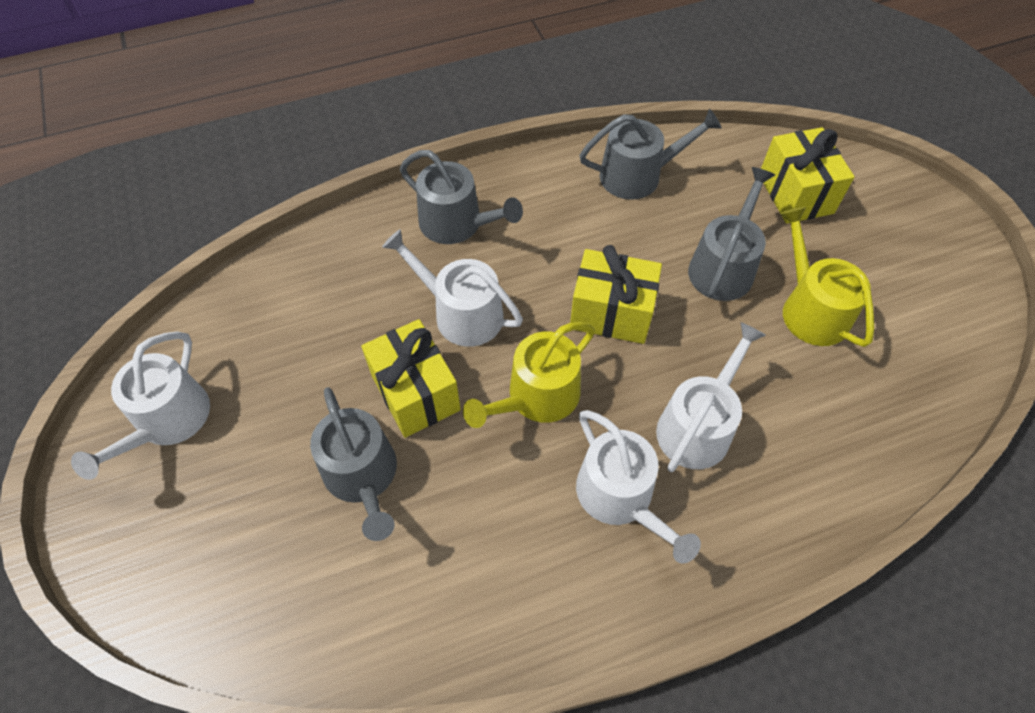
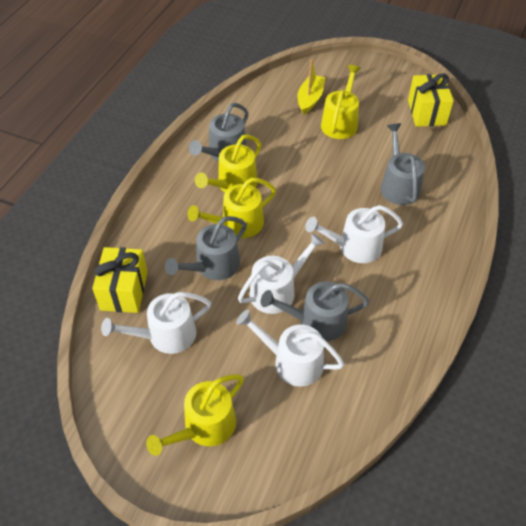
yellow boat: 0 -> 1
yellow gift: 3 -> 2
yellow watering can: 2 -> 4

